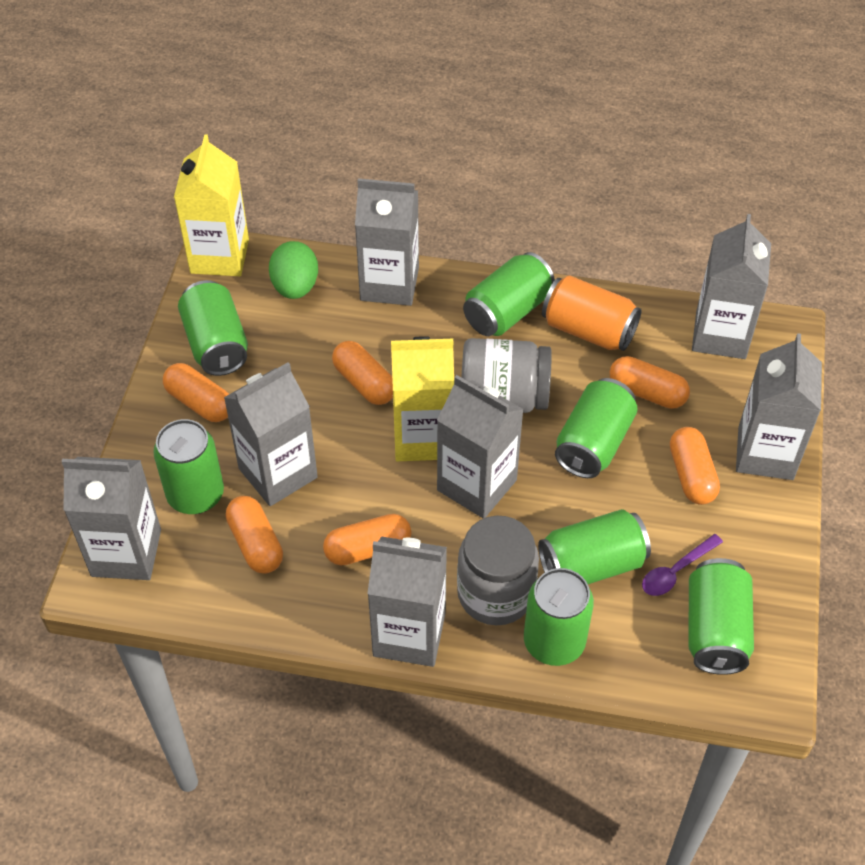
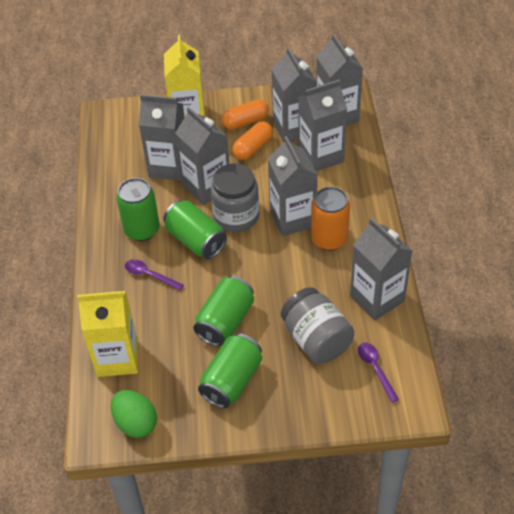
green can: 7 -> 4
orange capsule: 6 -> 2
purple spoon: 1 -> 2

